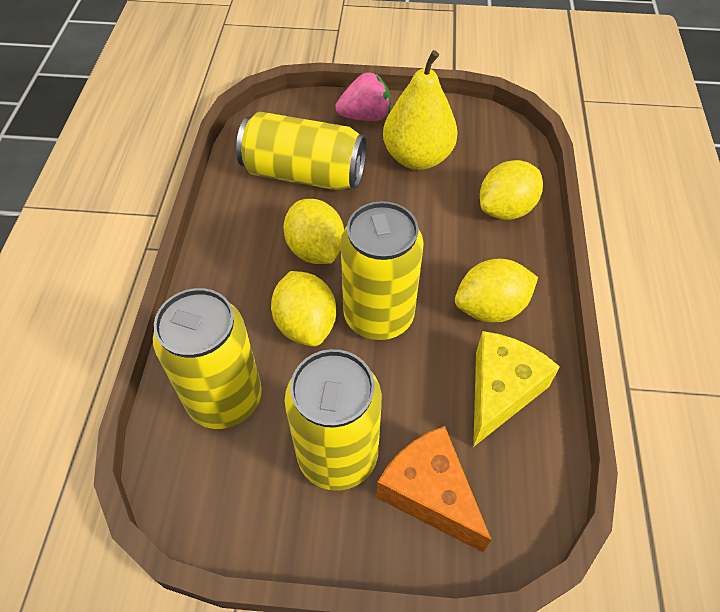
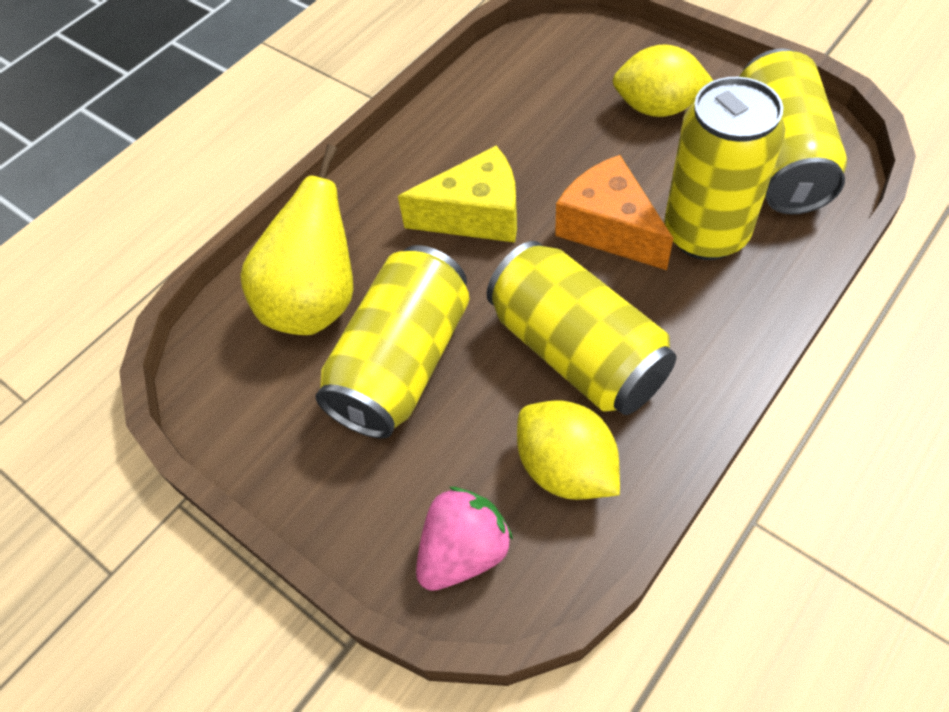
yellow lemon: 4 -> 2

